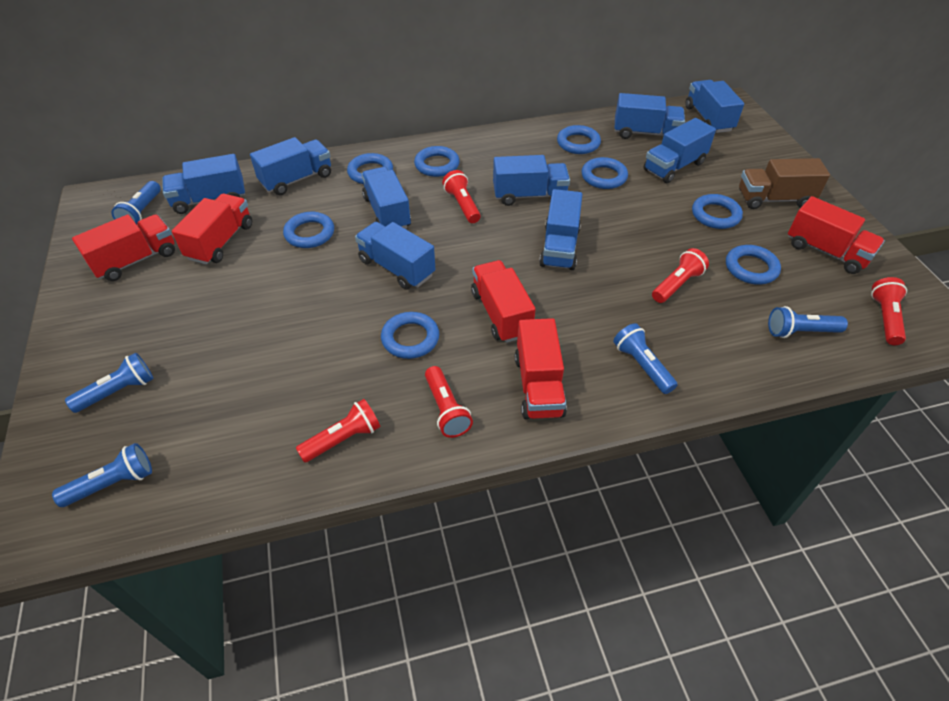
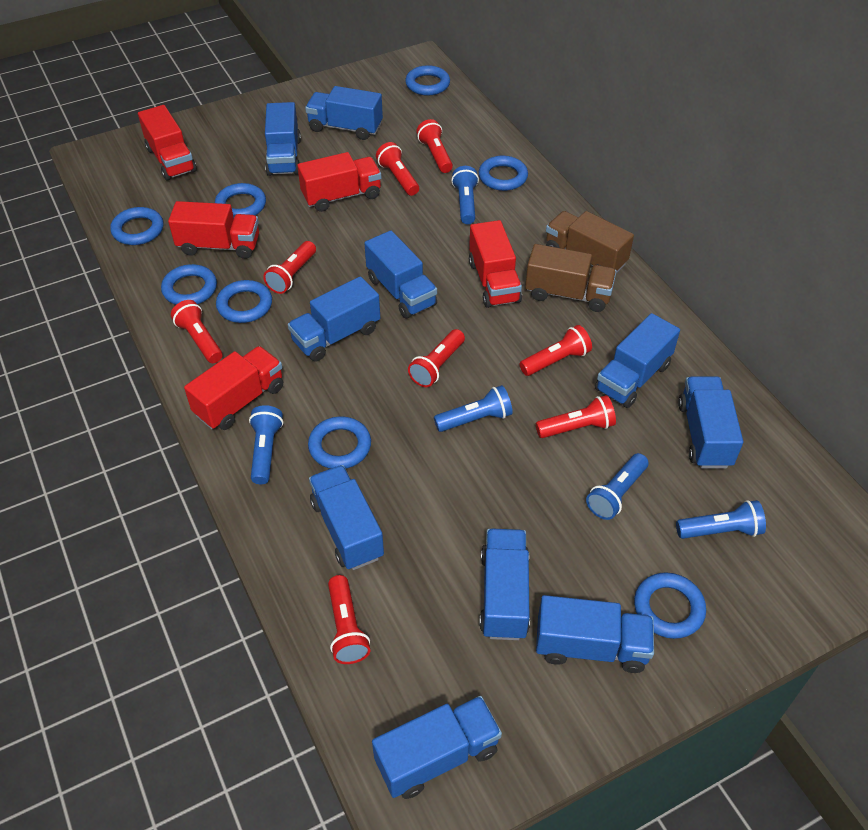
blue truck: 9 -> 10
brown truck: 1 -> 2
red flashlight: 5 -> 8

